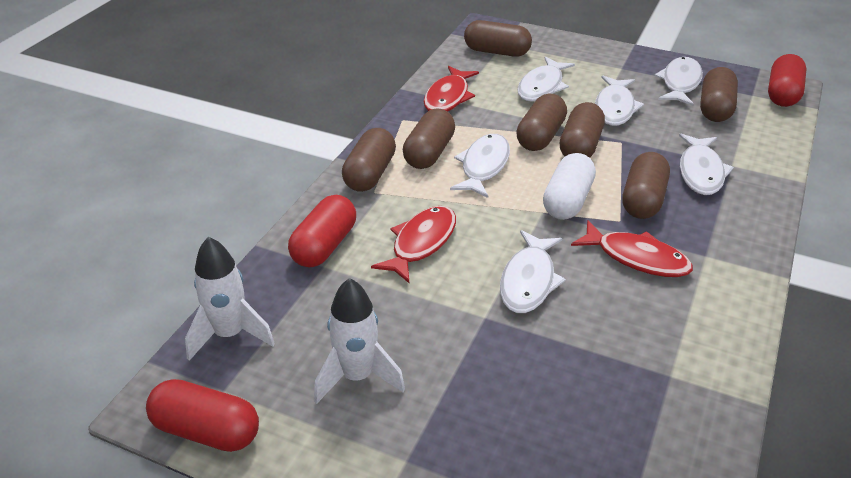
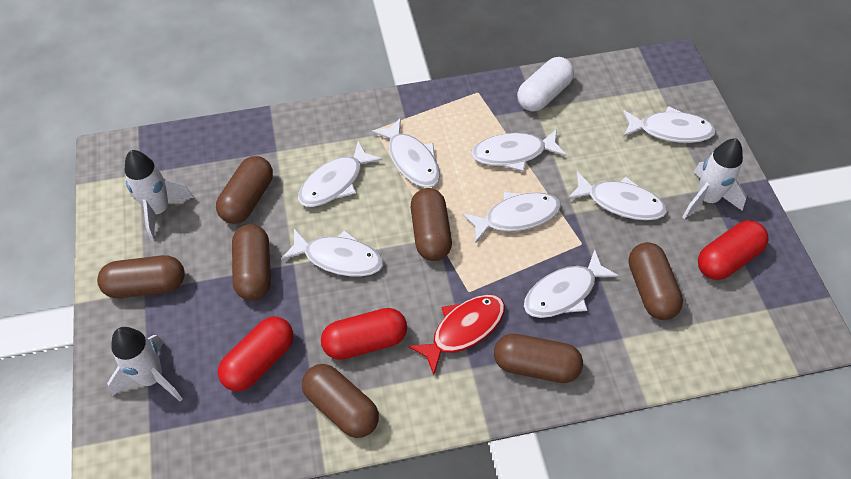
red fish: 3 -> 1
white fish: 6 -> 8
white rocket: 2 -> 3

